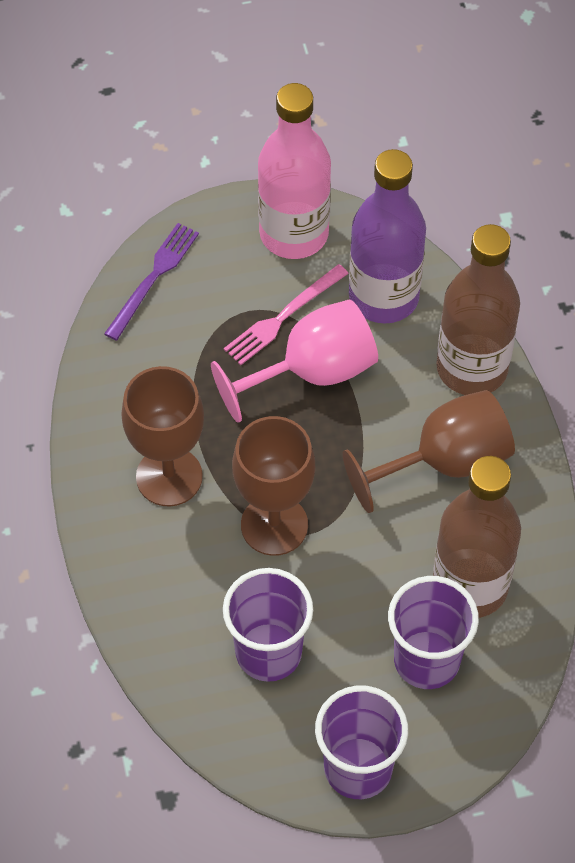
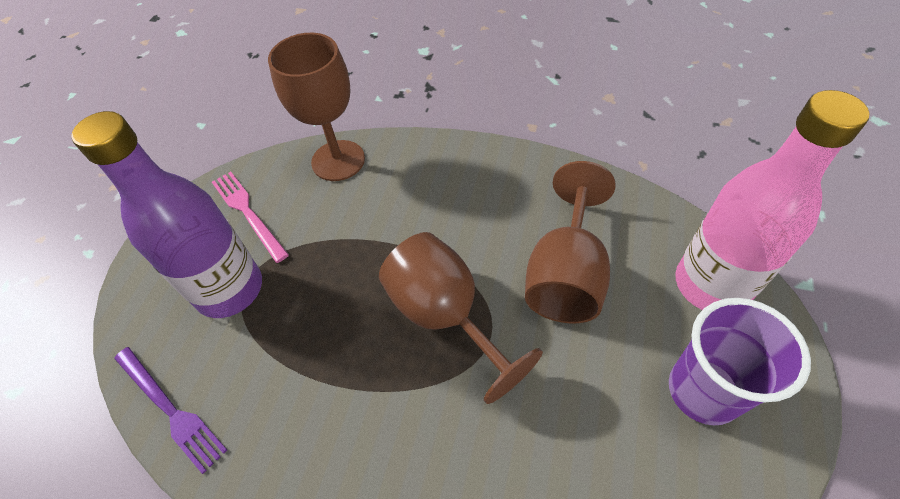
brown bottle: 2 -> 0
pink goblet: 1 -> 0
purple cup: 3 -> 1

